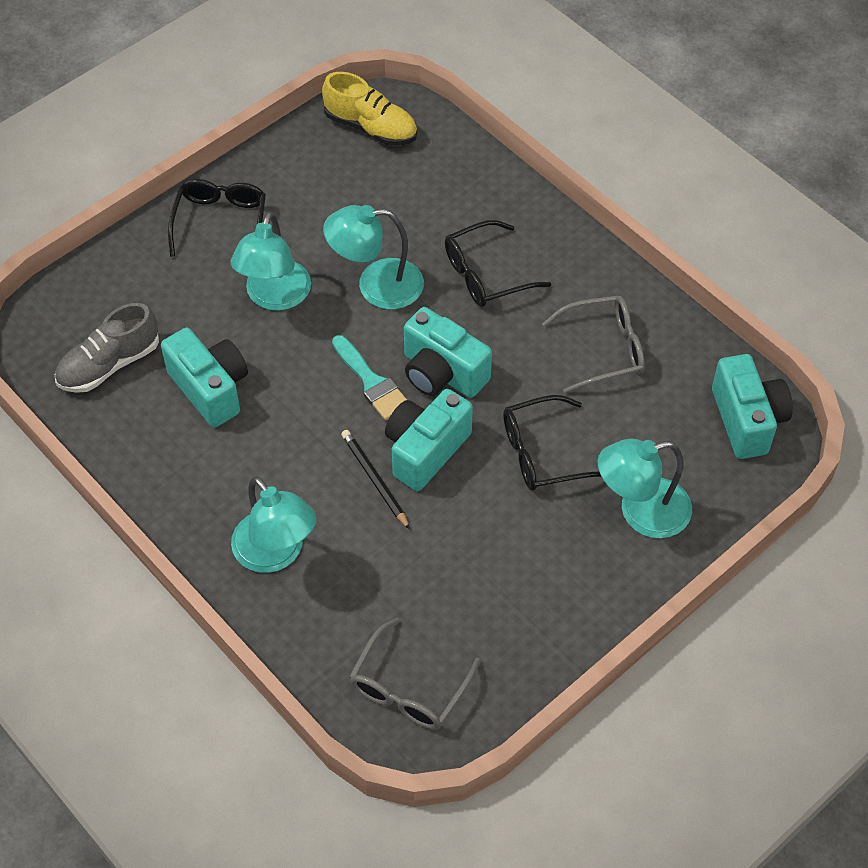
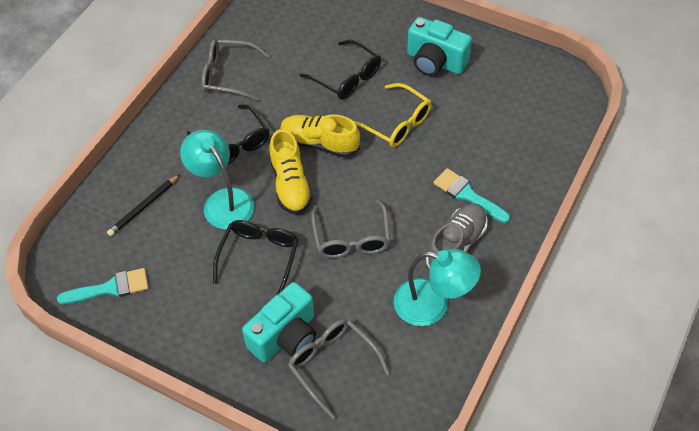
grey glasses: 2 -> 3
turquoise brush: 1 -> 2
turquoise camera: 4 -> 2
turquoise lamp: 4 -> 2
yellow glasses: 0 -> 1
yellow shoe: 1 -> 2

